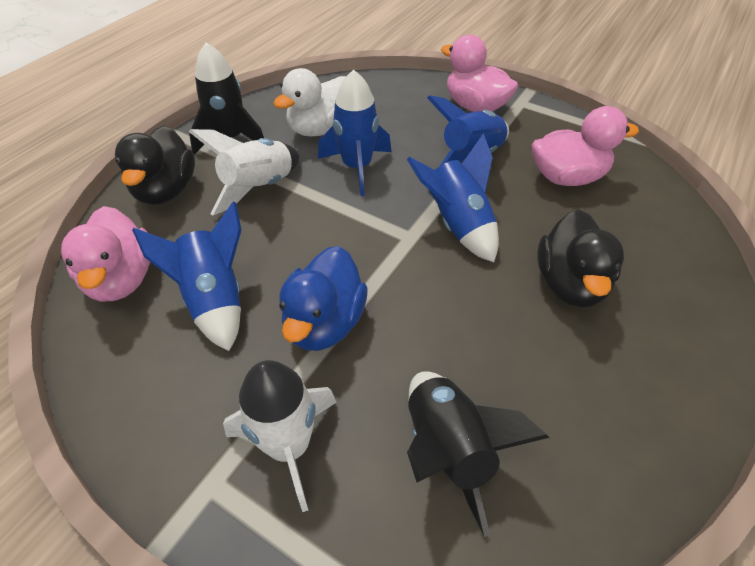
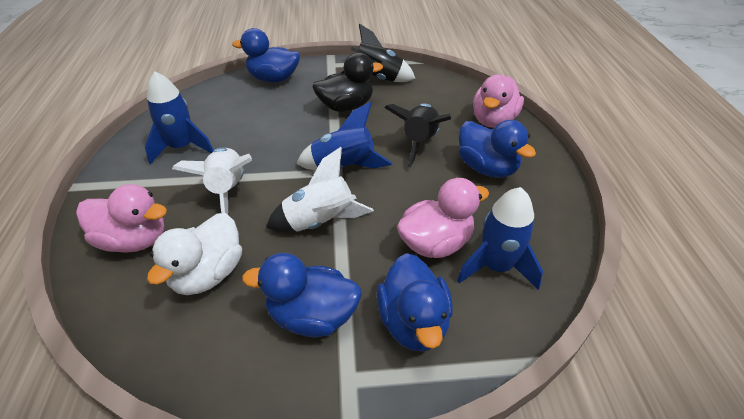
black duck: 2 -> 1
blue duck: 1 -> 4
blue rocket: 4 -> 3

